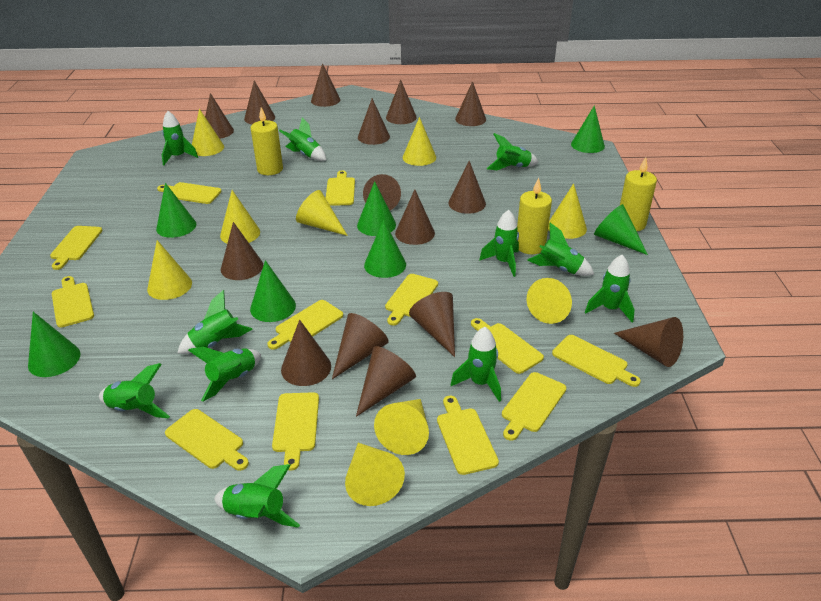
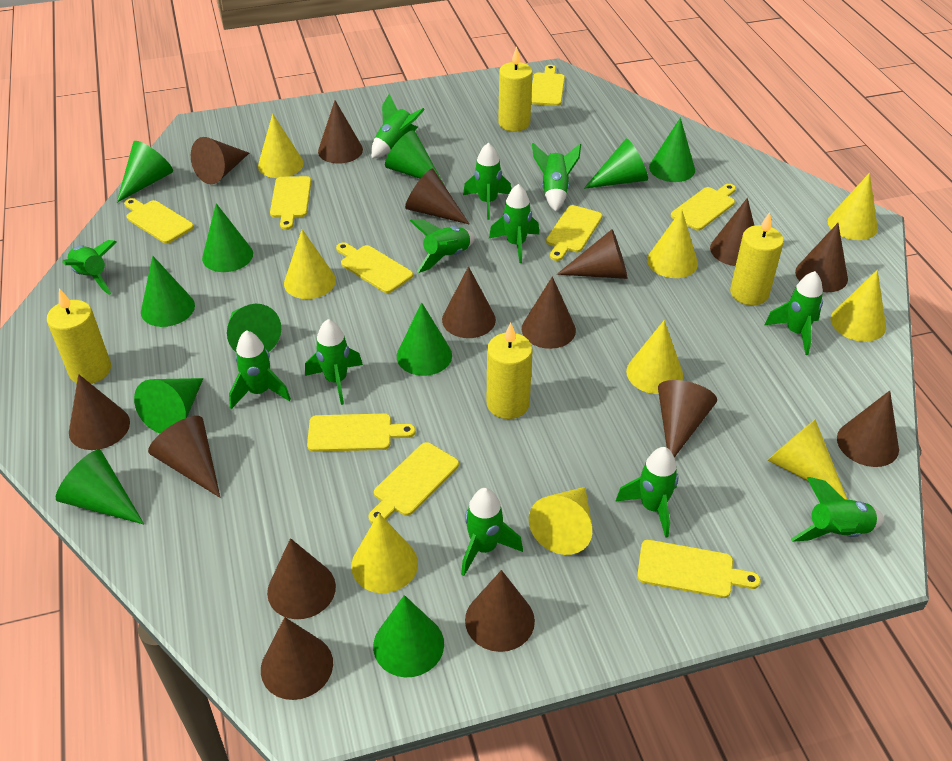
green cone: 7 -> 11
green rocket: 11 -> 12
yellow candle: 3 -> 4
yellow cutting board: 12 -> 9

